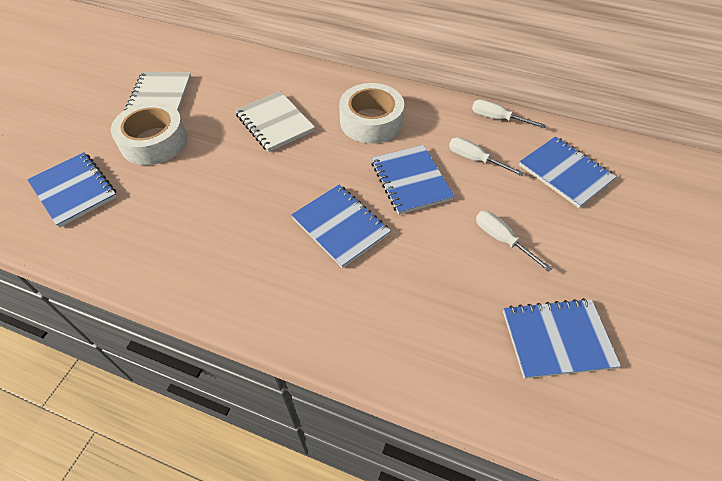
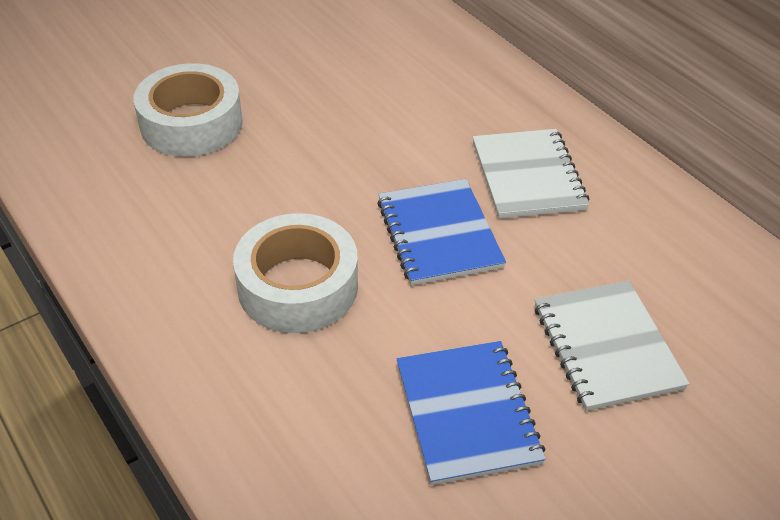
blue notebook: 5 -> 2
white screwdriver: 3 -> 0

